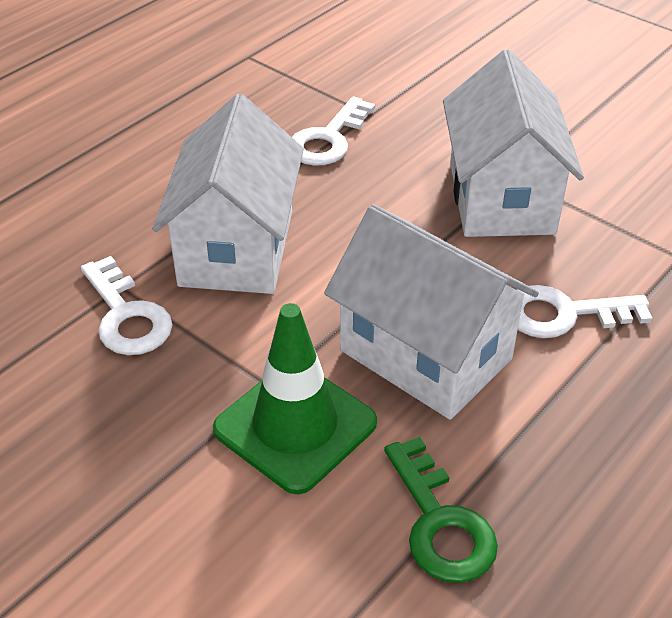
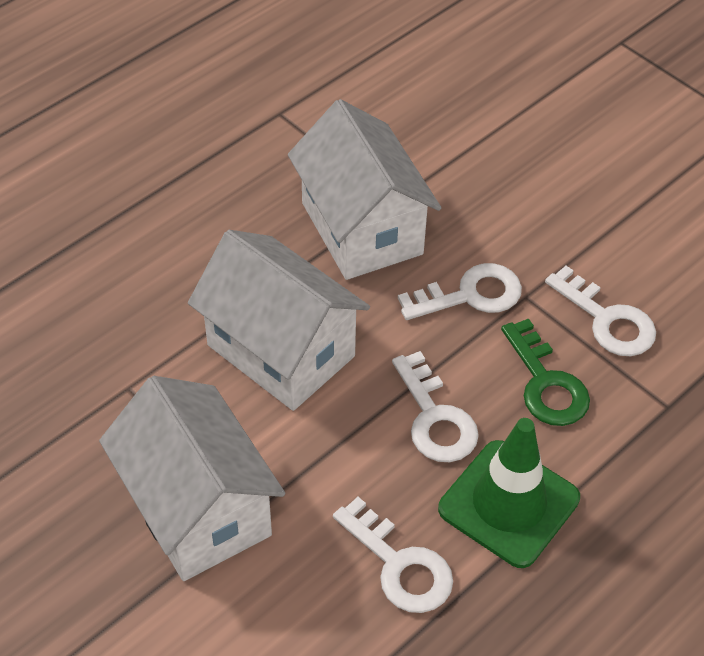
white key: 3 -> 4

